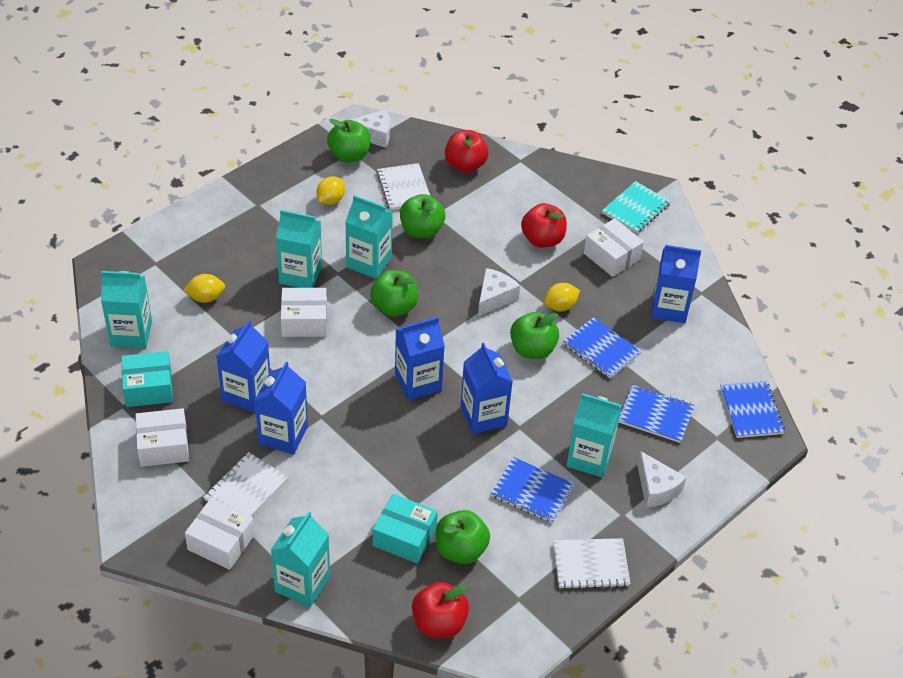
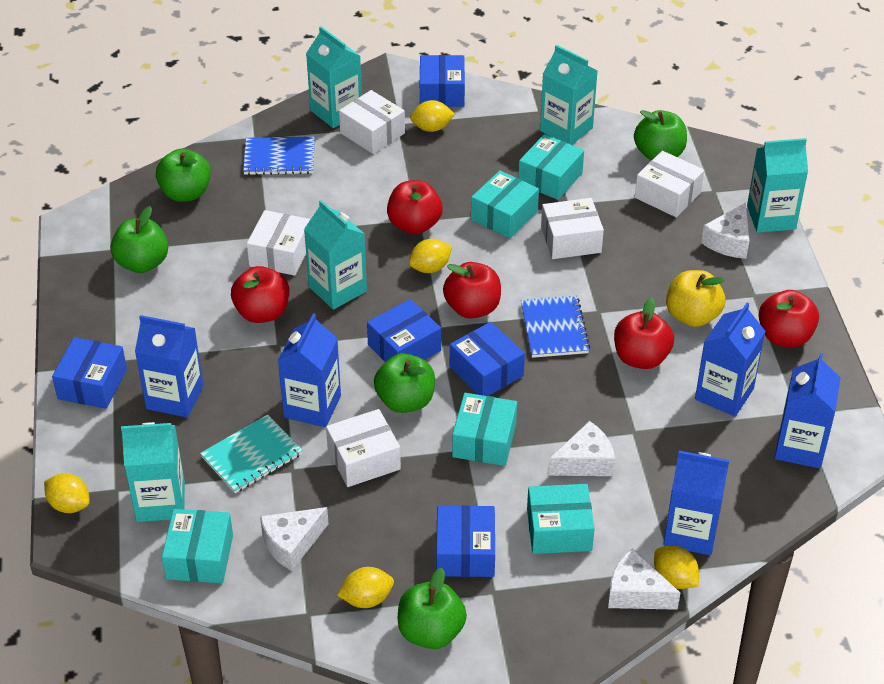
blue box: 0 -> 5
blue notebook: 4 -> 2
red apple: 3 -> 5
turquoise box: 2 -> 5
white box: 4 -> 5
white cheese: 3 -> 4
white notebook: 3 -> 0
yellow apple: 0 -> 1
yellow lemon: 3 -> 5

